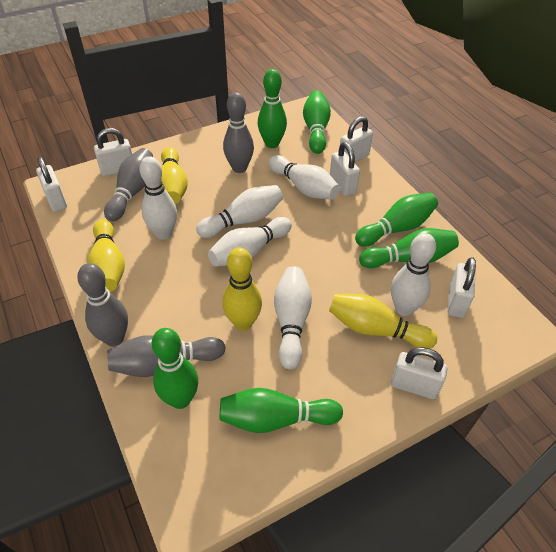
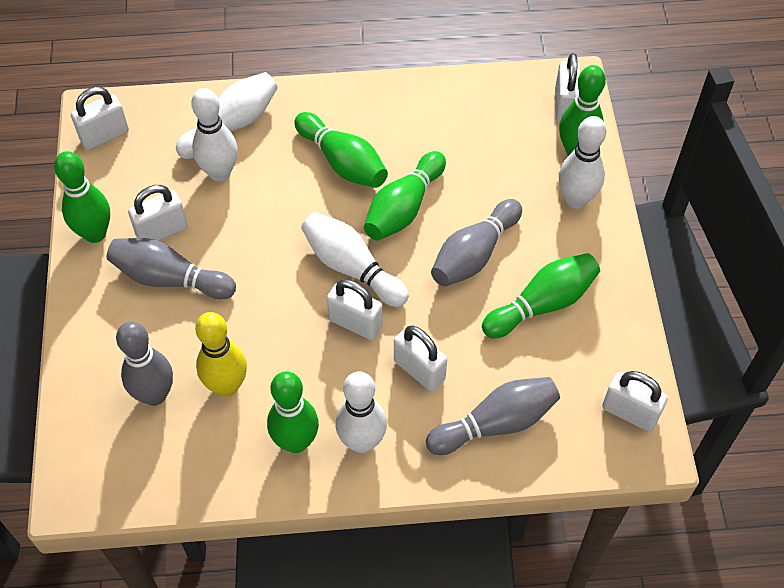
white bowling pin: 6 -> 5
yellow bowling pin: 4 -> 1

